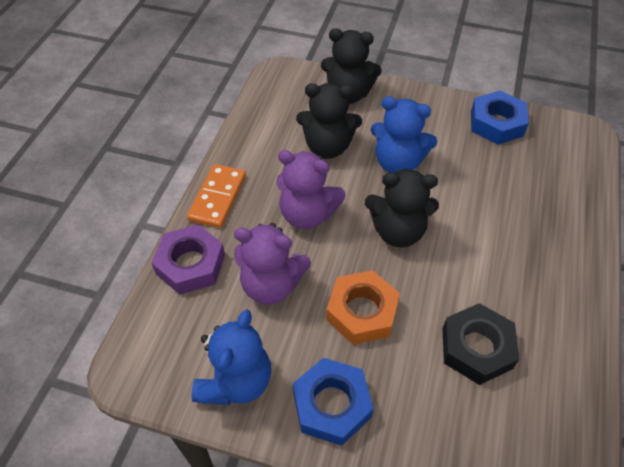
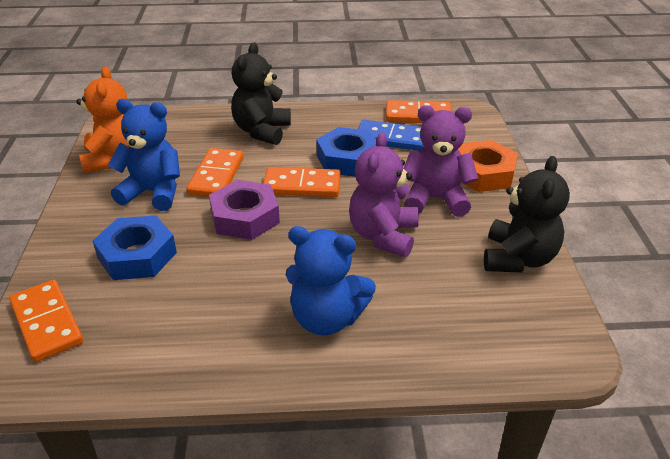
black nut: 1 -> 0
black teddy bear: 3 -> 2
blue domino: 0 -> 1
orange domino: 1 -> 4
orange teddy bear: 0 -> 1

